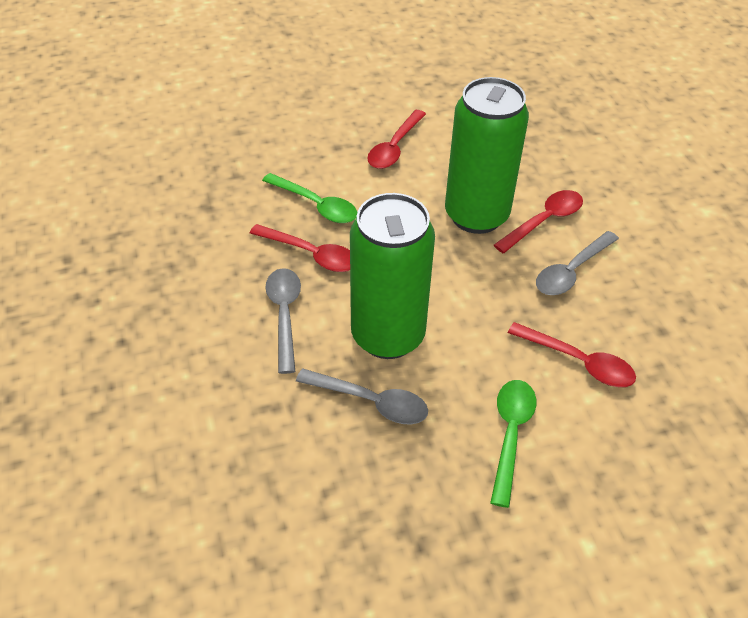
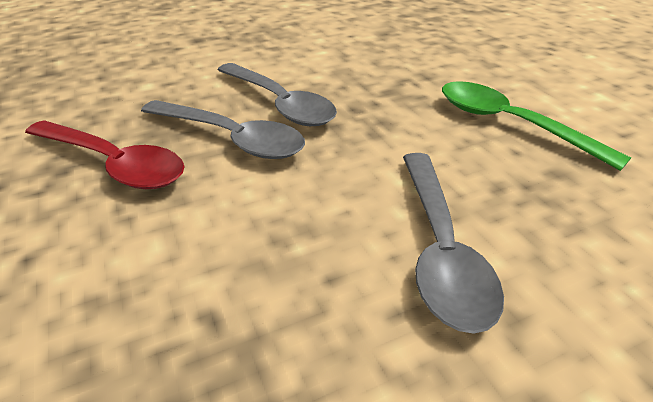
green can: 2 -> 0
green spoon: 2 -> 1
red spoon: 4 -> 1

